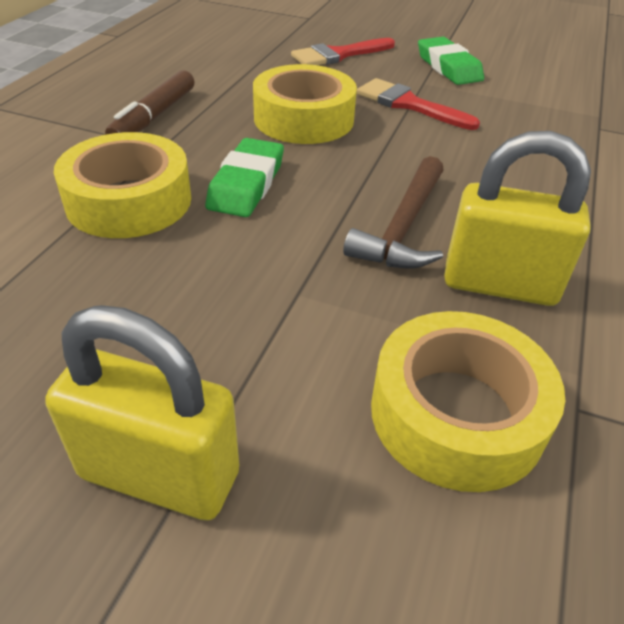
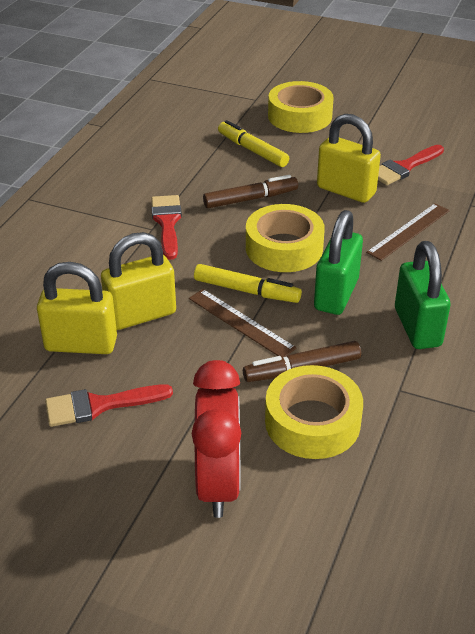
brown hammer: 1 -> 0
brown marker: 1 -> 2
brown ruler: 0 -> 2
green eraser: 2 -> 0
green padlock: 0 -> 2
red brush: 2 -> 3
red clock: 0 -> 1
yellow marker: 0 -> 2
yellow padlock: 2 -> 3

